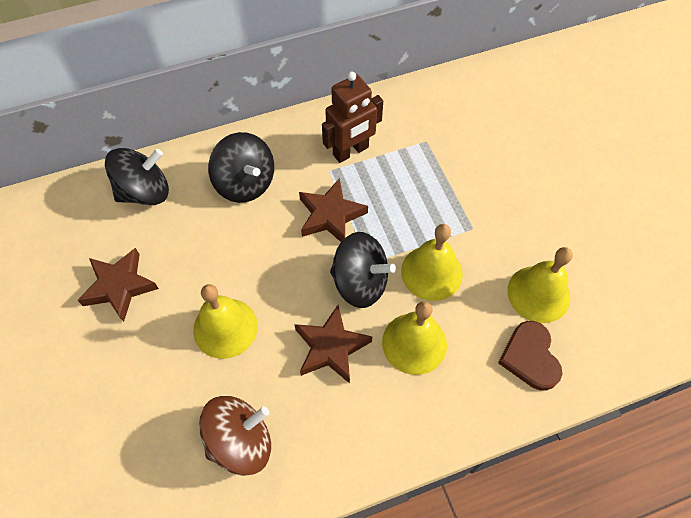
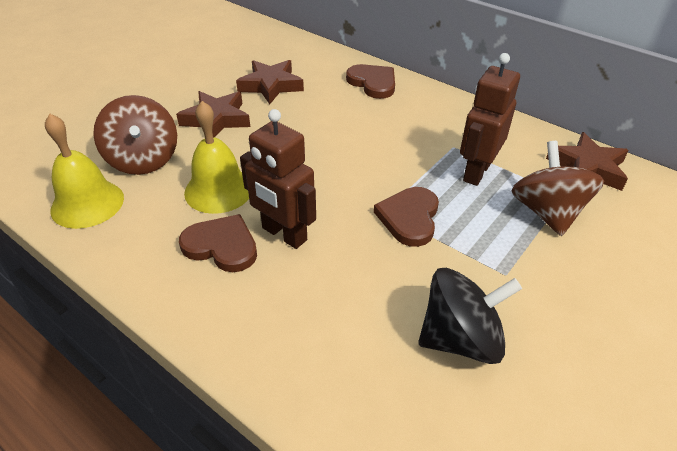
black spinning top: 3 -> 1
brown heart: 1 -> 3
brown robot: 1 -> 2
brown spinning top: 1 -> 2
yellow bell: 4 -> 2

